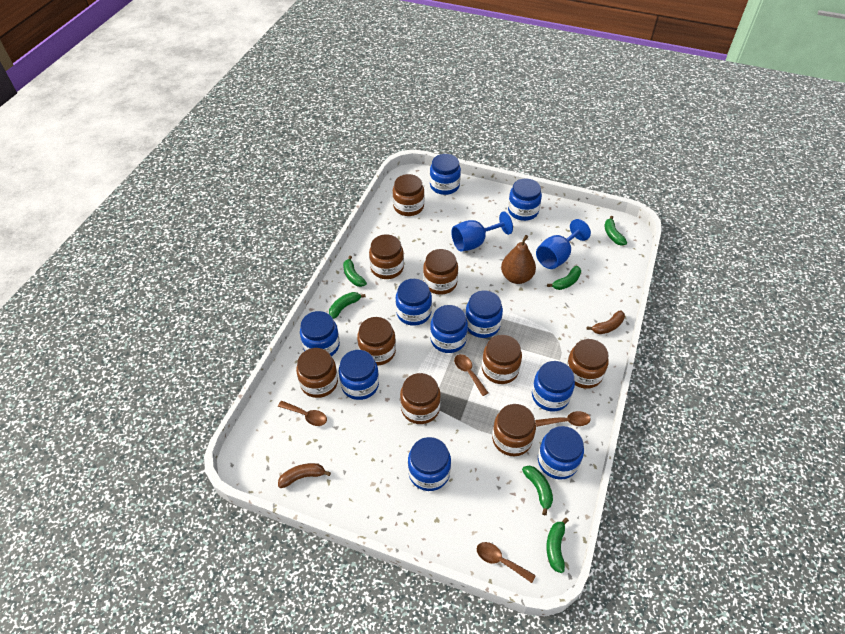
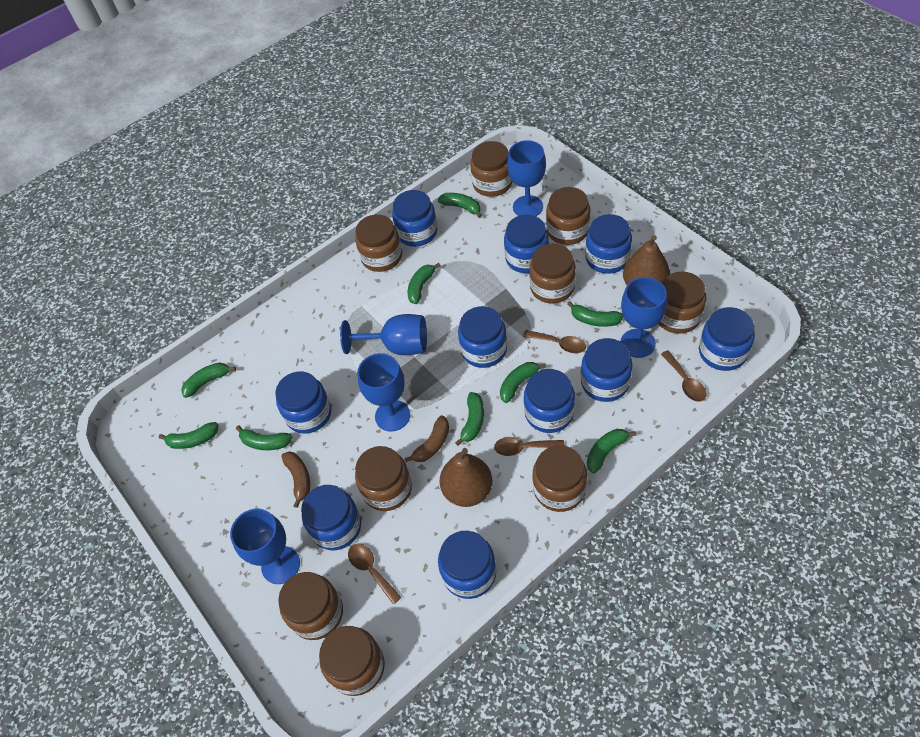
blue goblet: 2 -> 5
brown pear: 1 -> 2
green banana: 6 -> 9

